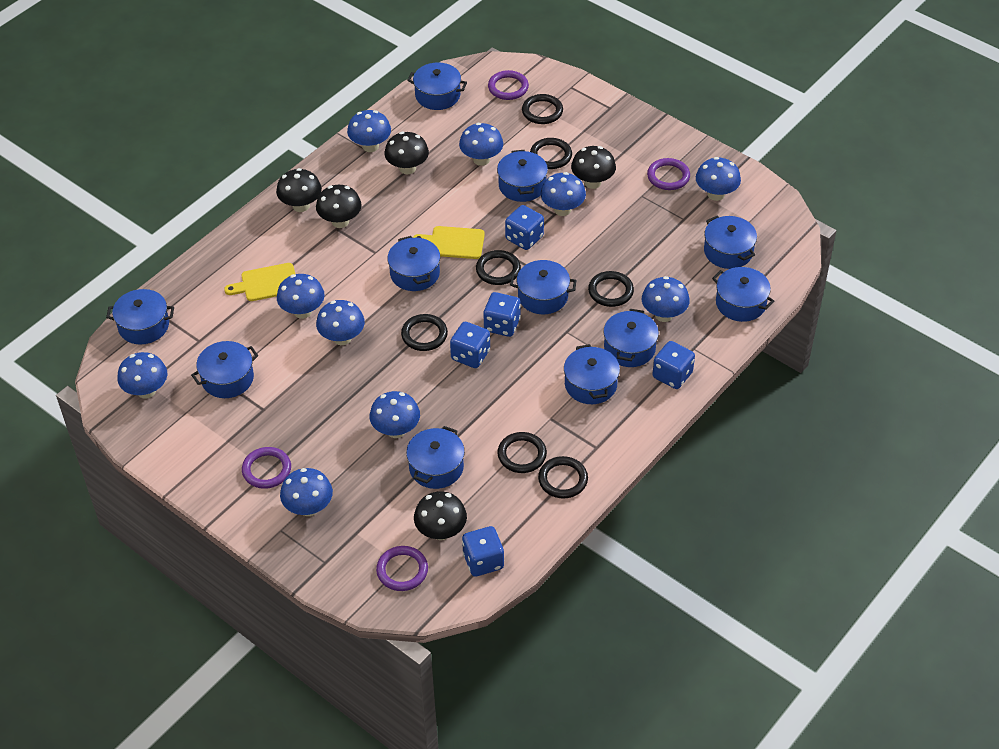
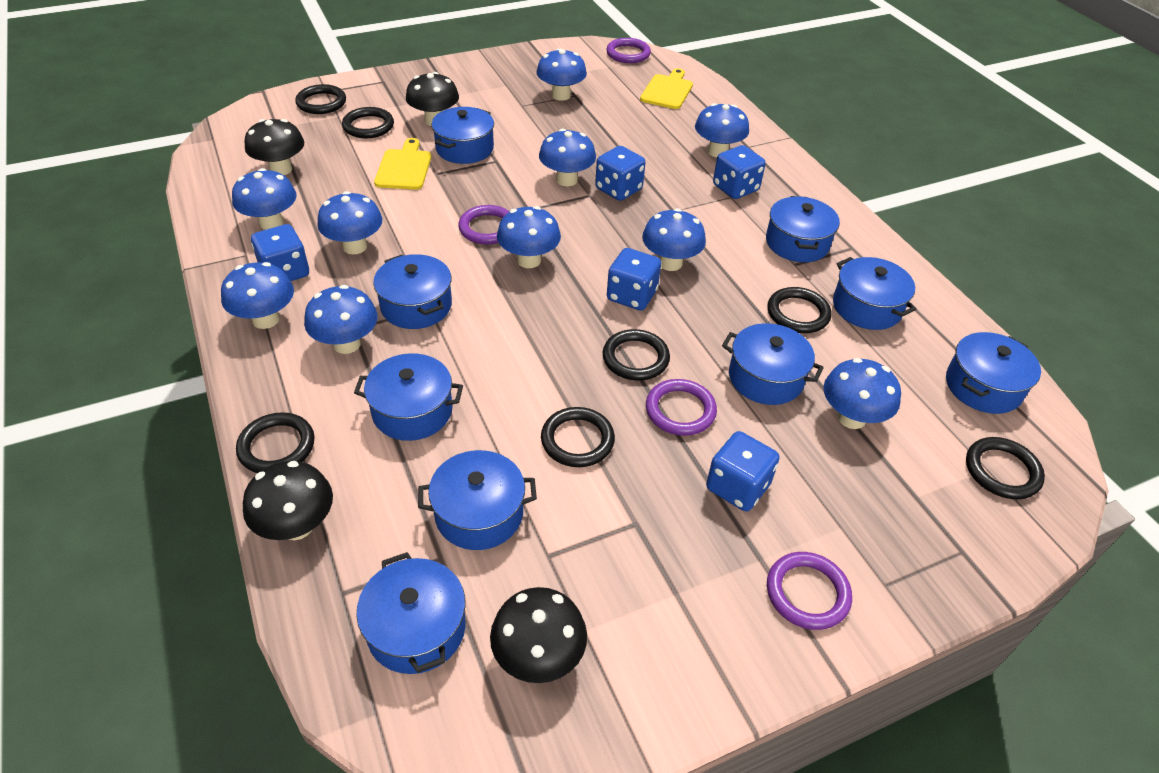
black mushroom: 5 -> 4
blue pot: 11 -> 9

